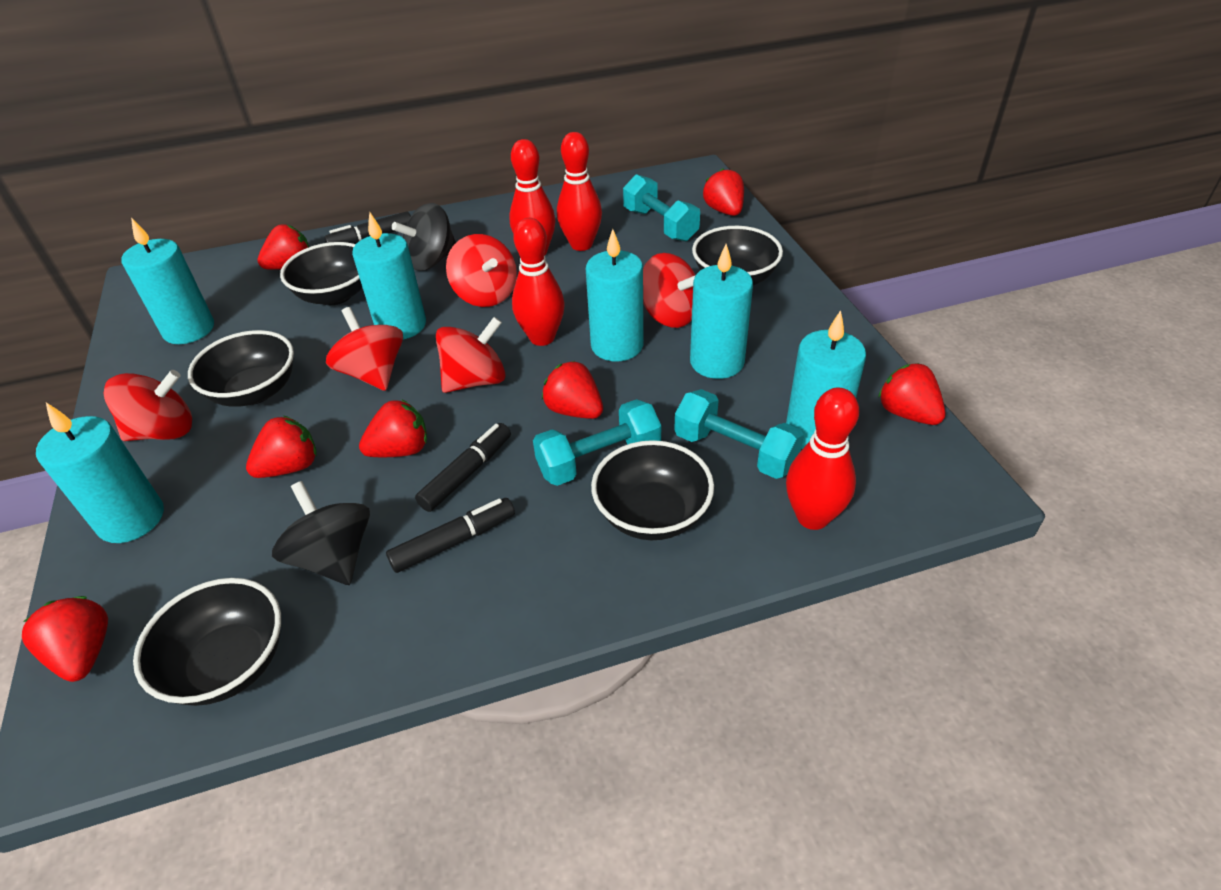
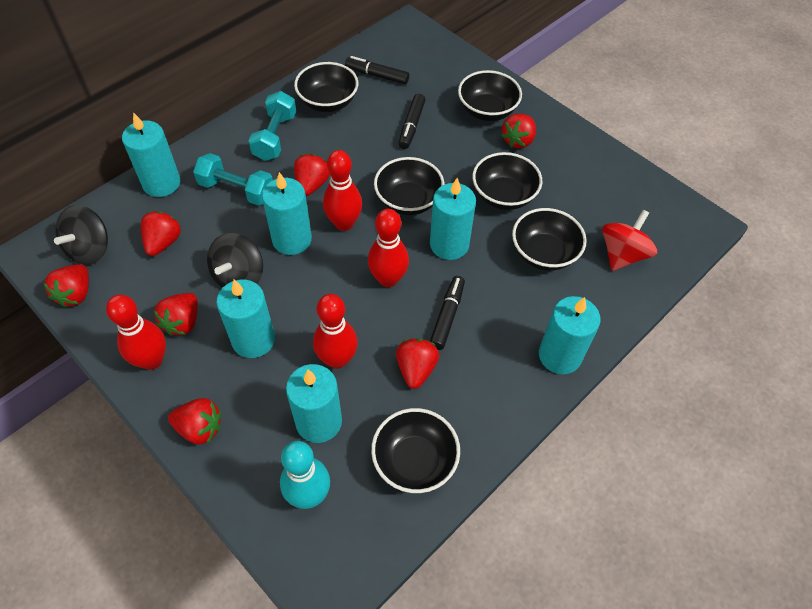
black bowl: 5 -> 6
red spinning top: 5 -> 1
turquoise bowling pin: 0 -> 1
turquoise dumbbell: 3 -> 2

